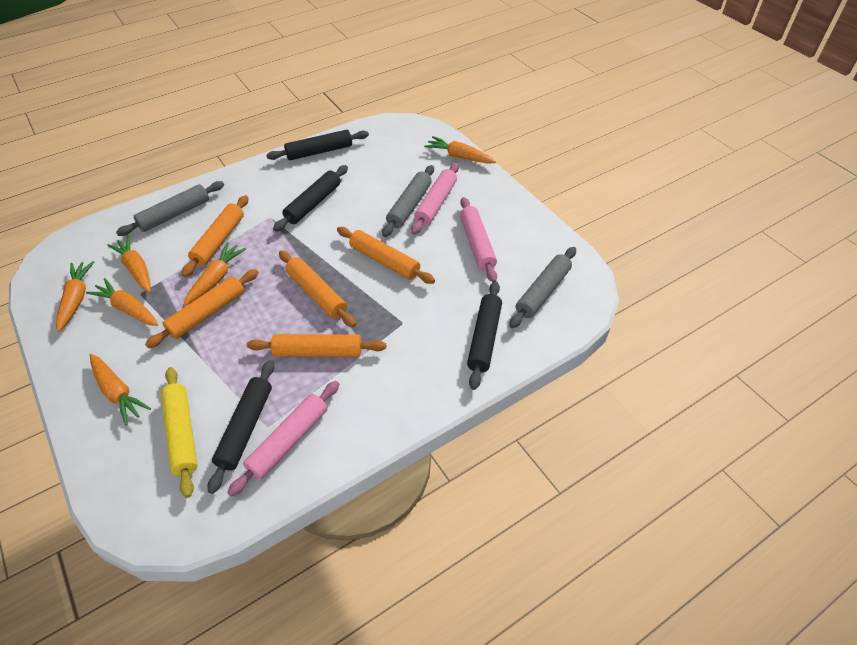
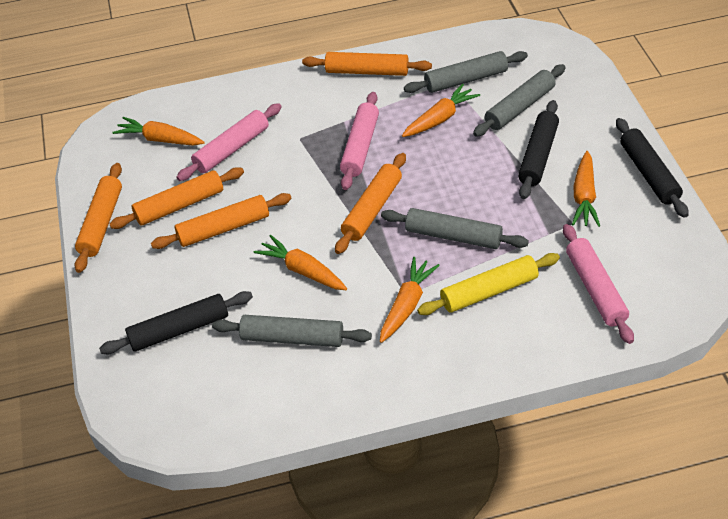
black rolling pin: 4 -> 3
grey rolling pin: 3 -> 4
orange carrot: 6 -> 5

